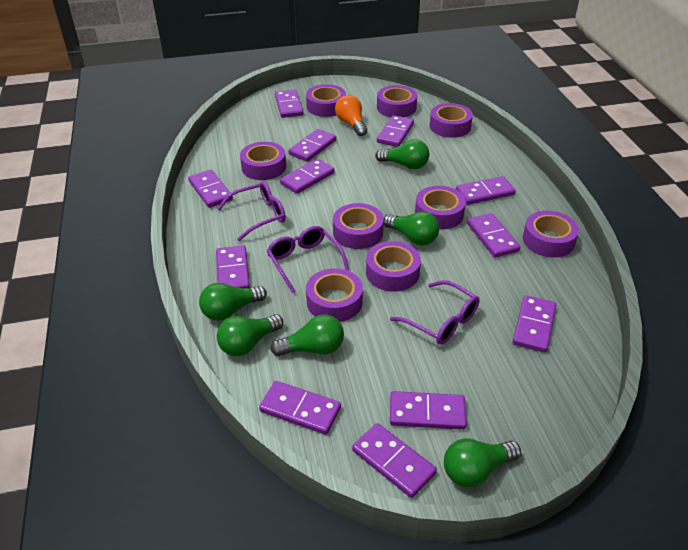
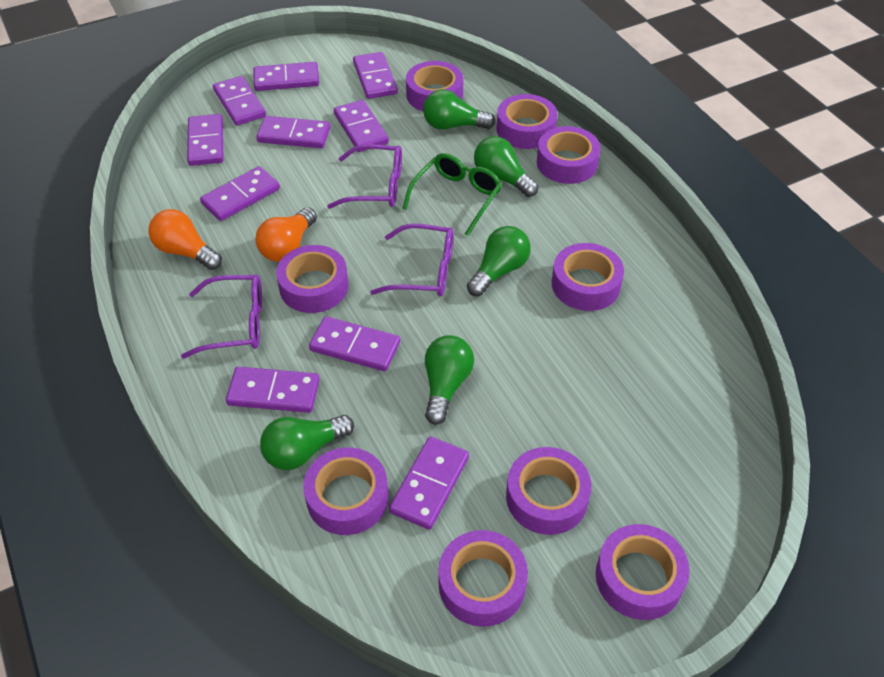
green glasses: 0 -> 1
green light bulb: 6 -> 5
orange light bulb: 1 -> 2
purple domino: 12 -> 10

